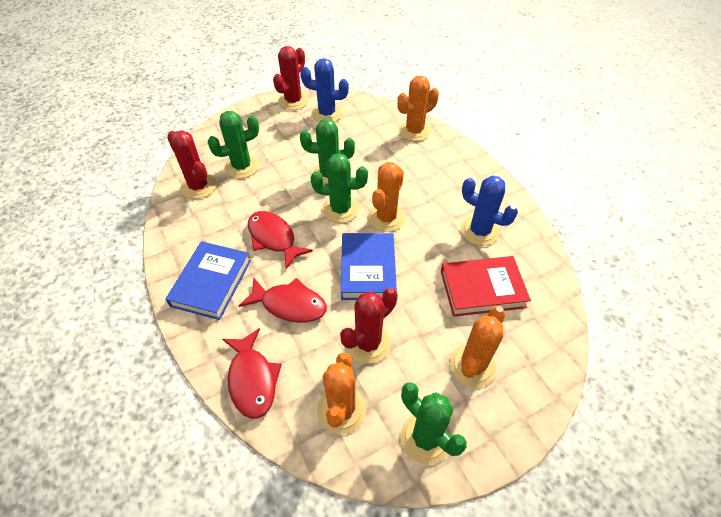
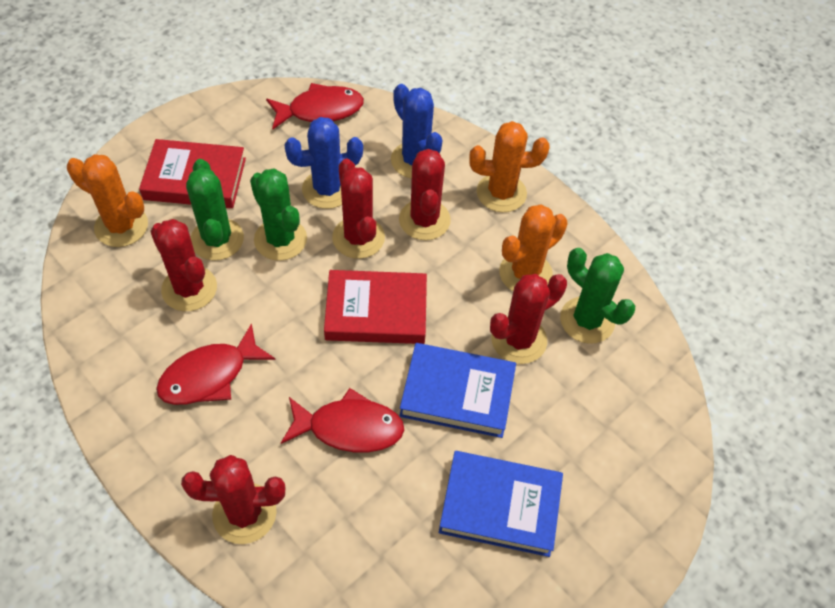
green cactus: 4 -> 3
orange cactus: 4 -> 3
red book: 1 -> 2
red cactus: 3 -> 5

